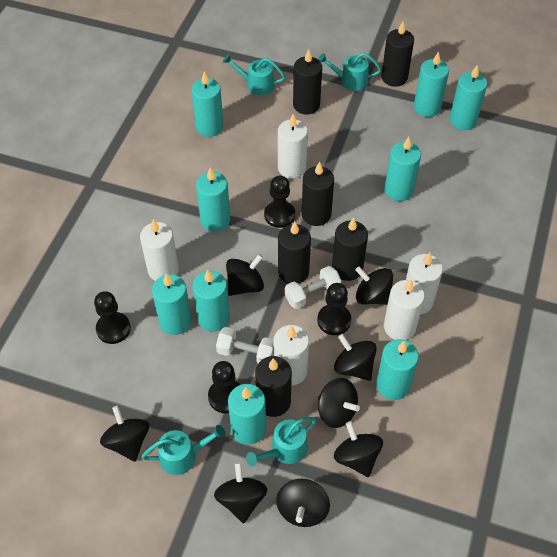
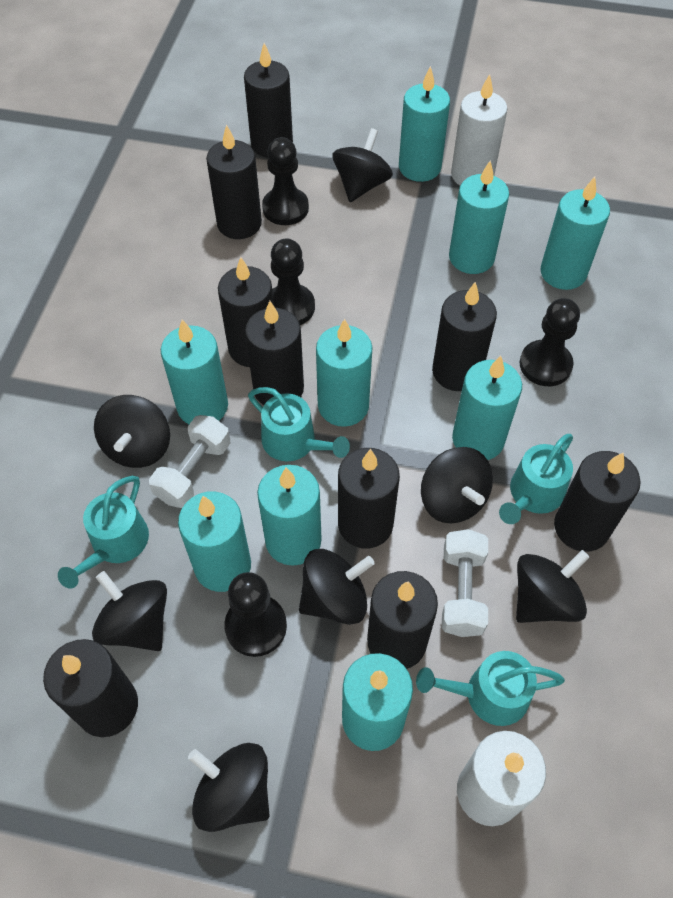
black candle: 6 -> 9
black spinning top: 8 -> 7
white candle: 5 -> 2

